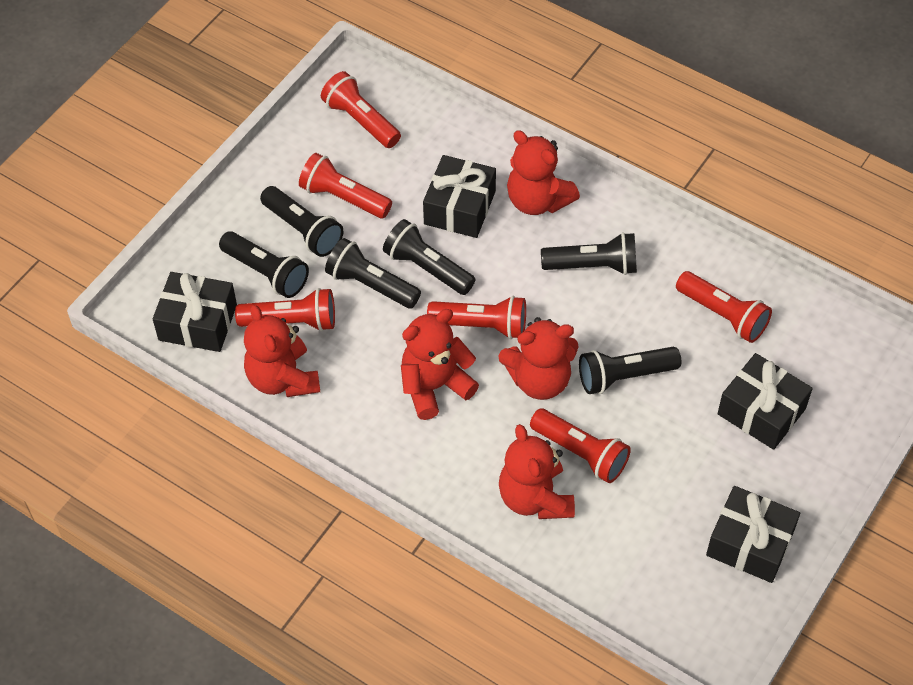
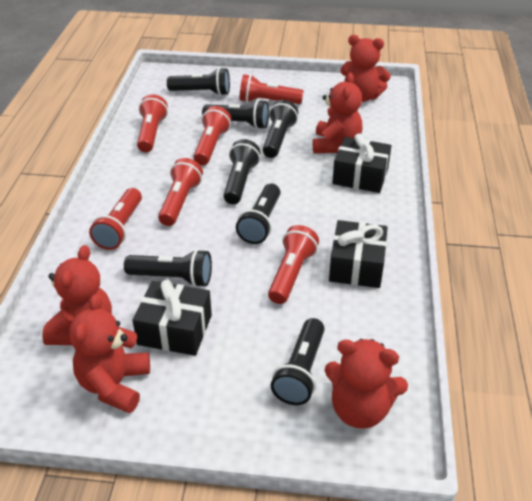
black flashlight: 6 -> 7
black gift: 4 -> 3

